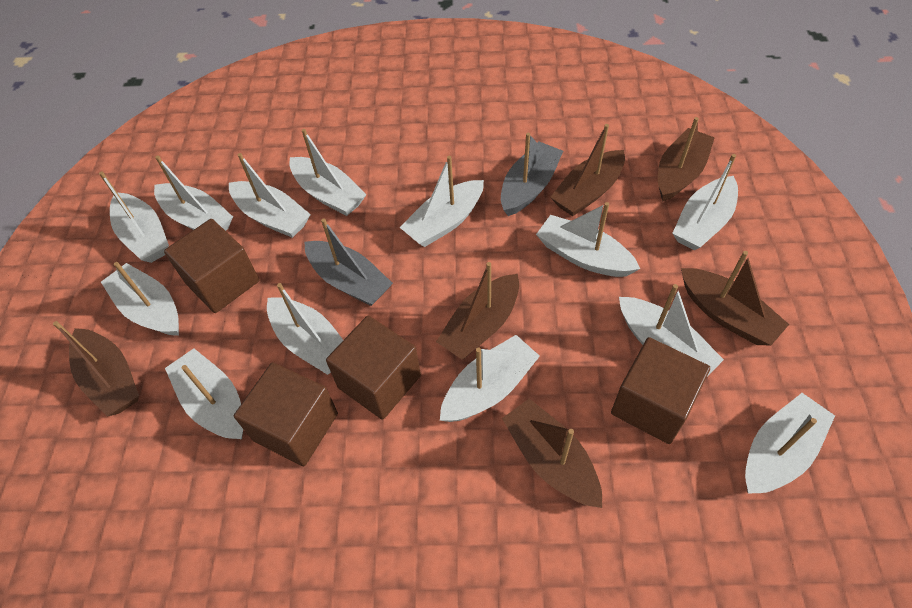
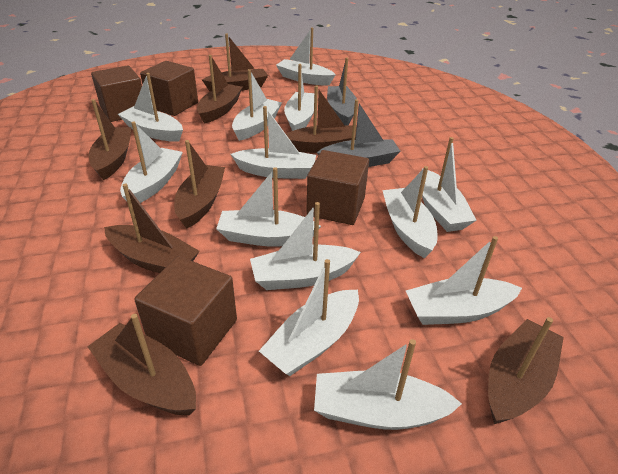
brown boat: 6 -> 8

